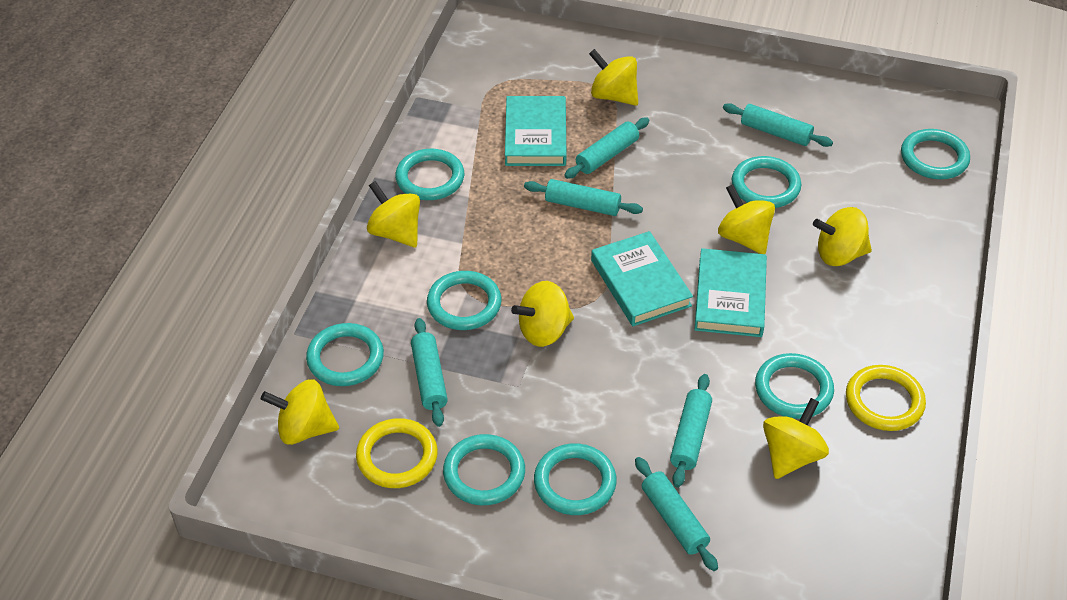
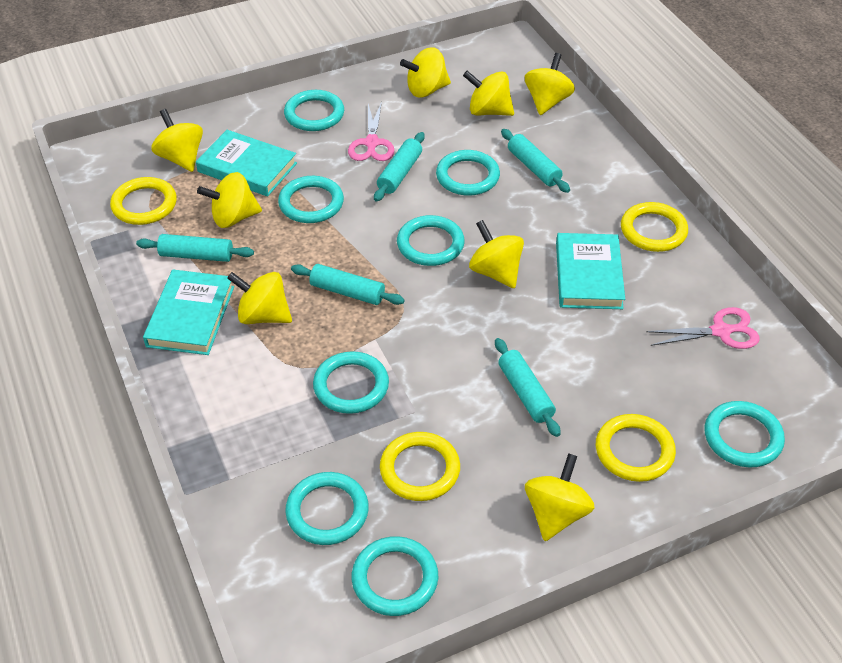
pink scissors: 0 -> 2
turquoise rolling pin: 6 -> 5
yellow ring: 2 -> 4
yellow spinning top: 7 -> 8

